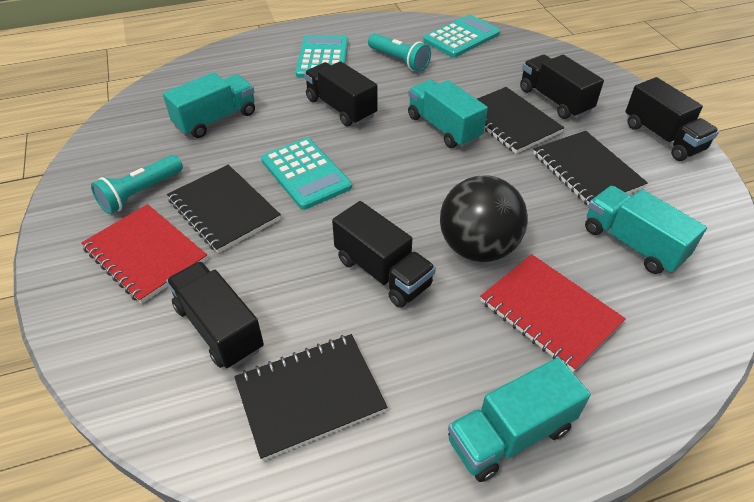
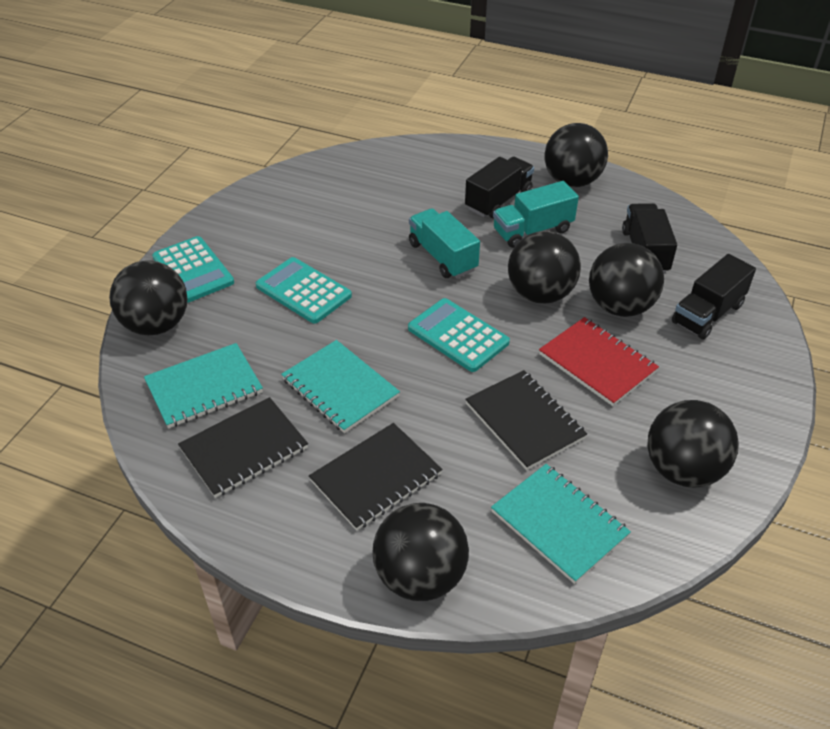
black ball: 1 -> 6
black notebook: 4 -> 3
black truck: 5 -> 3
red notebook: 2 -> 1
turquoise flashlight: 2 -> 0
turquoise notebook: 0 -> 3
turquoise truck: 4 -> 2

